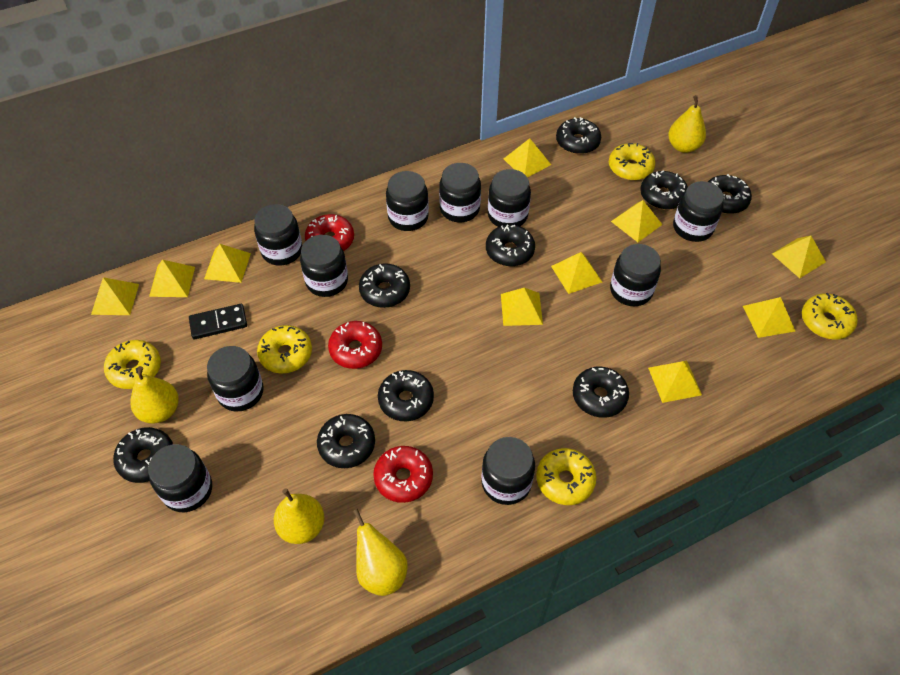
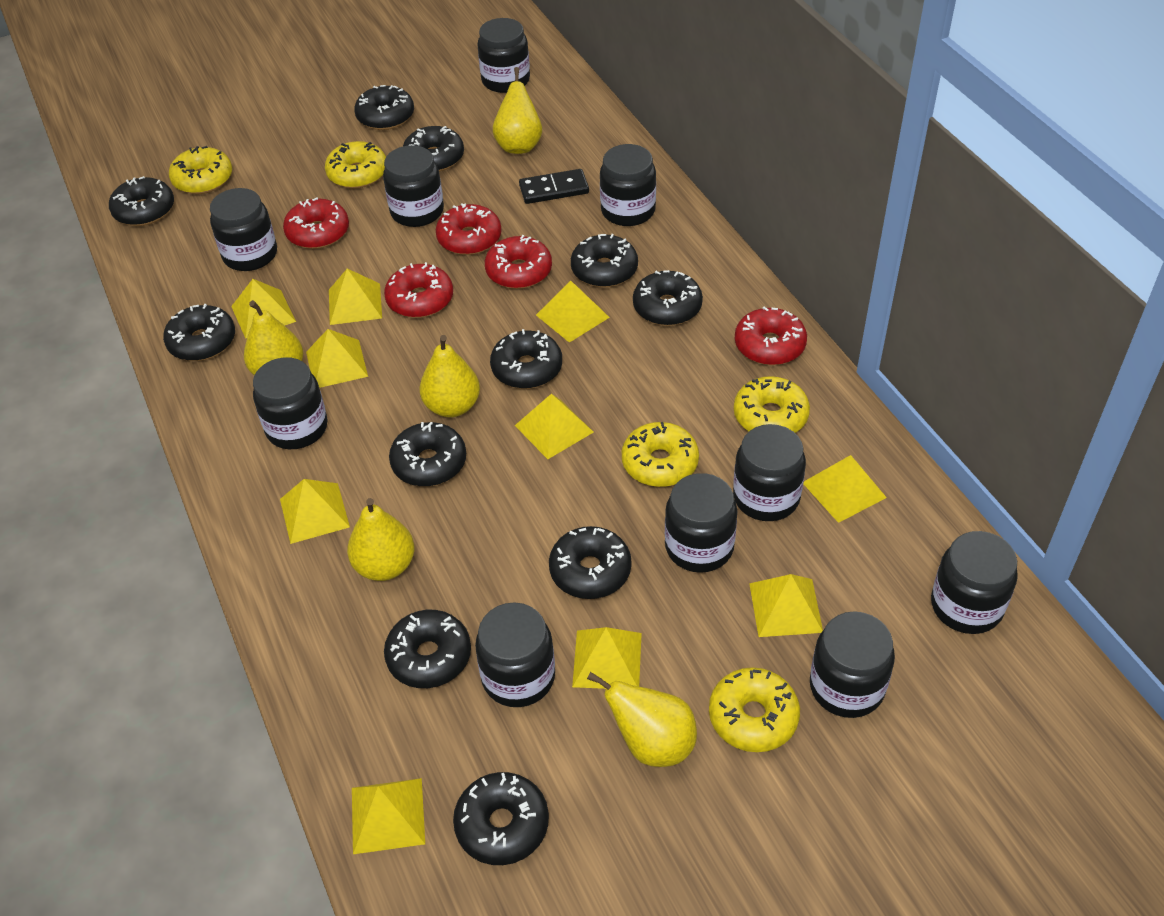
black donut: 9 -> 11
red donut: 3 -> 5
yellow pear: 4 -> 5

